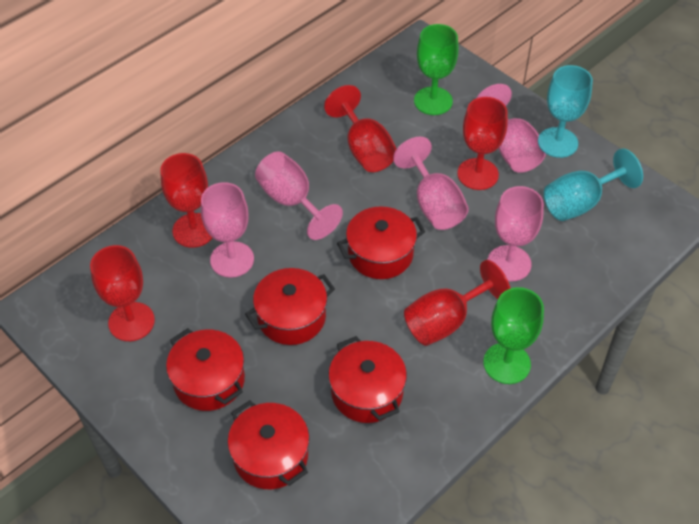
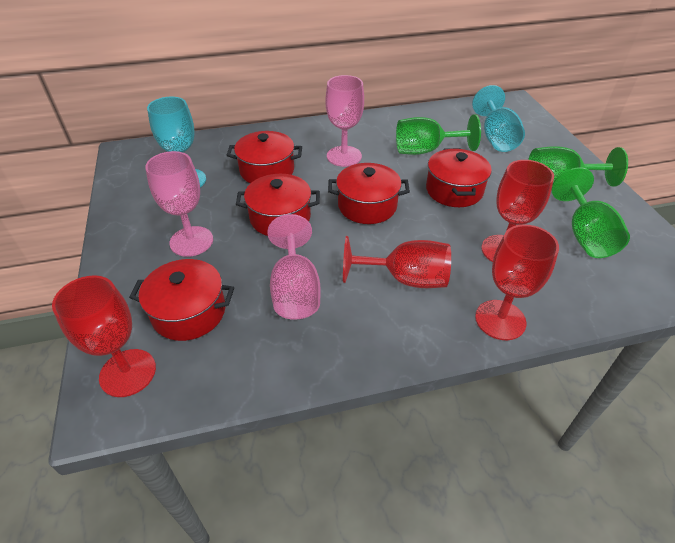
green goblet: 2 -> 3
pink goblet: 5 -> 3
red goblet: 5 -> 4

